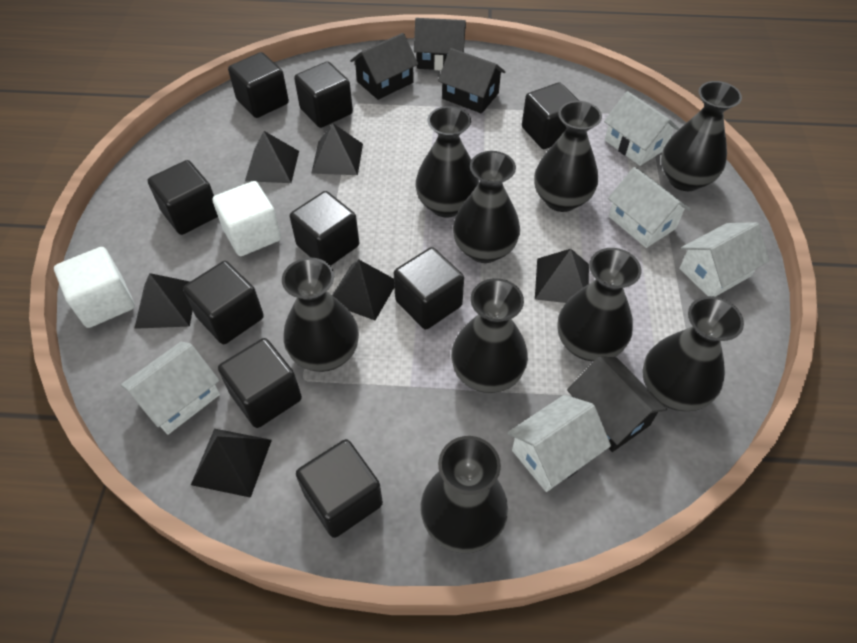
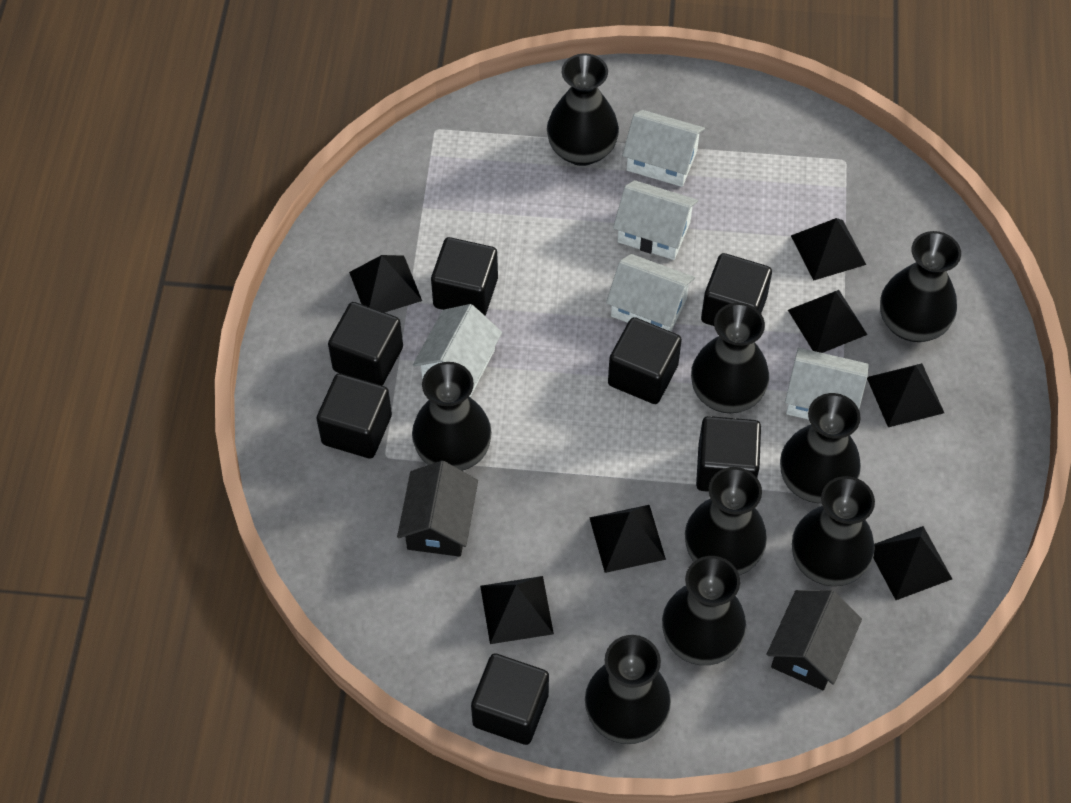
black cube: 9 -> 7
black house: 4 -> 2
black pyramid: 6 -> 7
white cube: 2 -> 0

